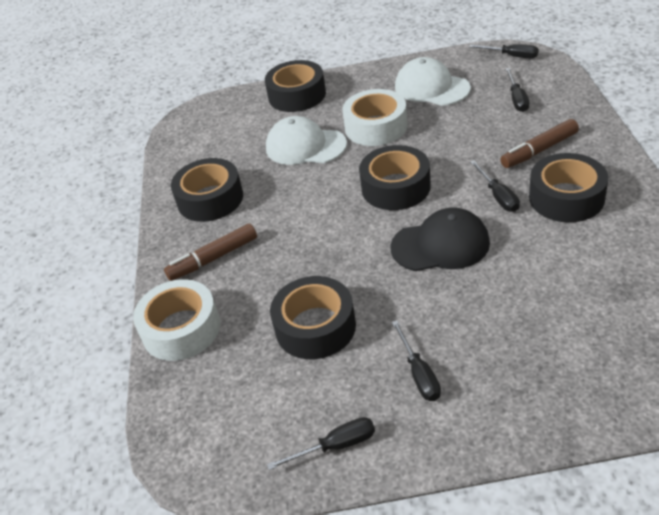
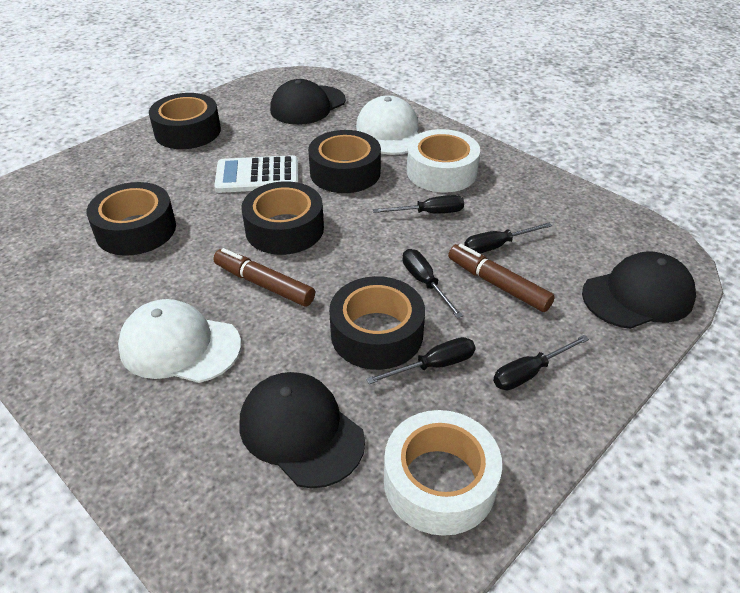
black cap: 1 -> 3
white calculator: 0 -> 1

